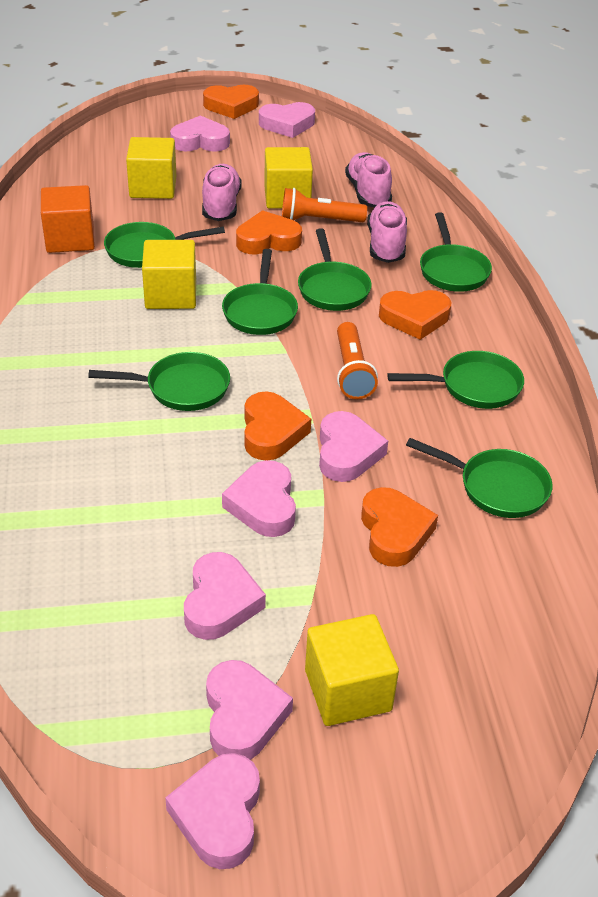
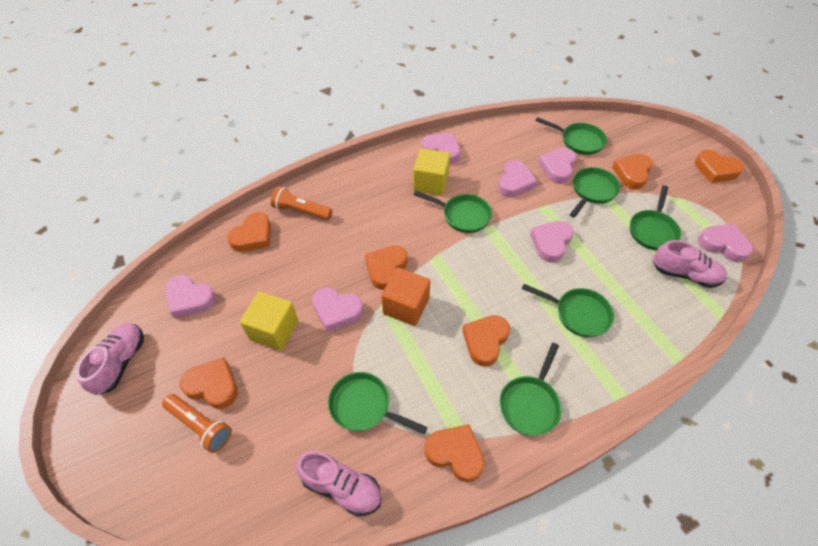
orange heart: 5 -> 7
yellow cube: 4 -> 2

